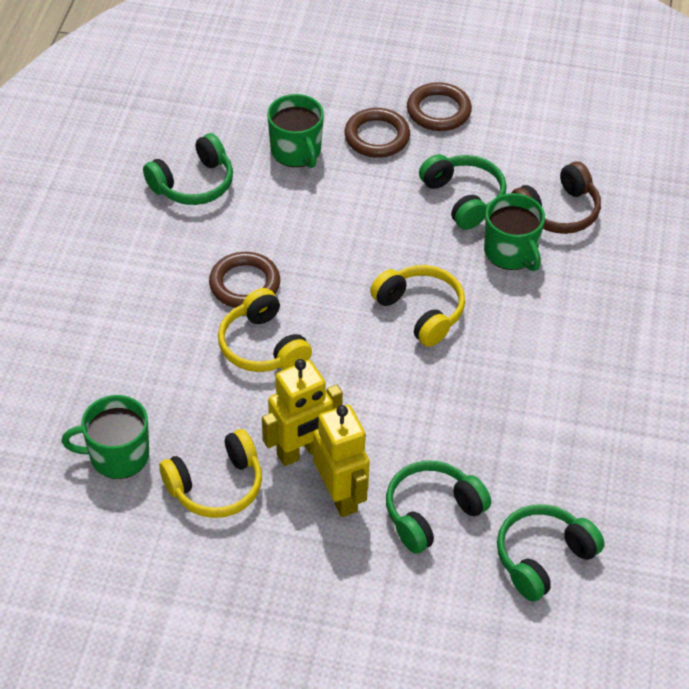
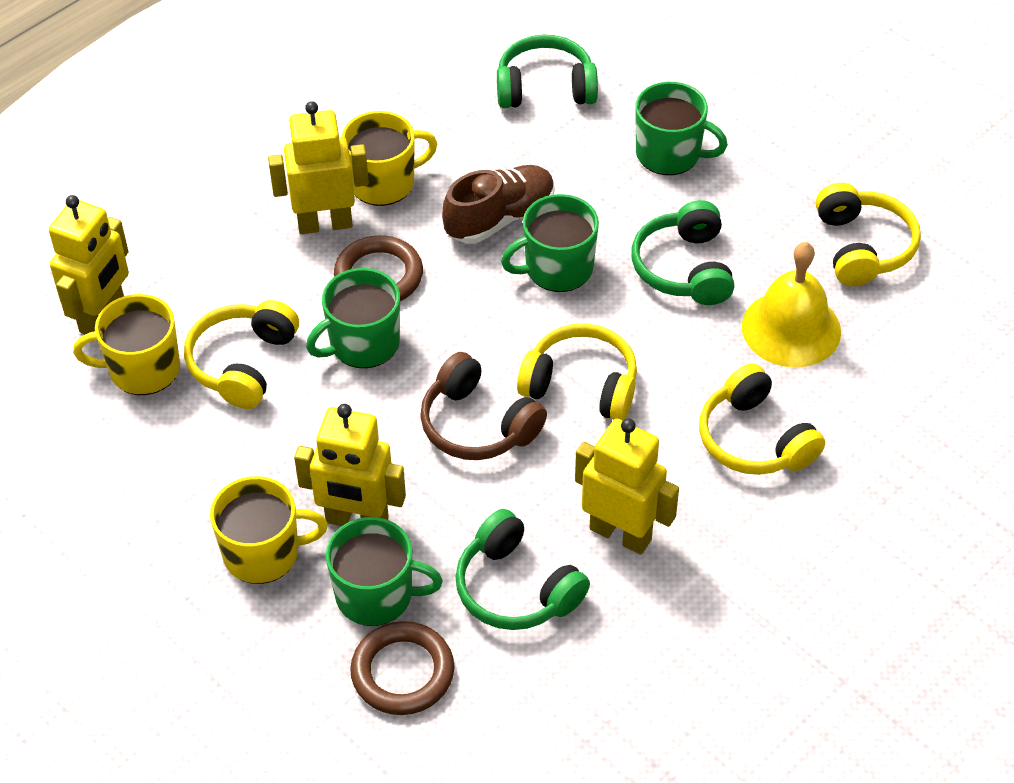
brown ring: 3 -> 2
brown shoe: 0 -> 1
green headphones: 4 -> 3
green mug: 3 -> 4
yellow bell: 0 -> 1
yellow headphones: 3 -> 4
yellow mug: 0 -> 3
yellow robot: 2 -> 4

